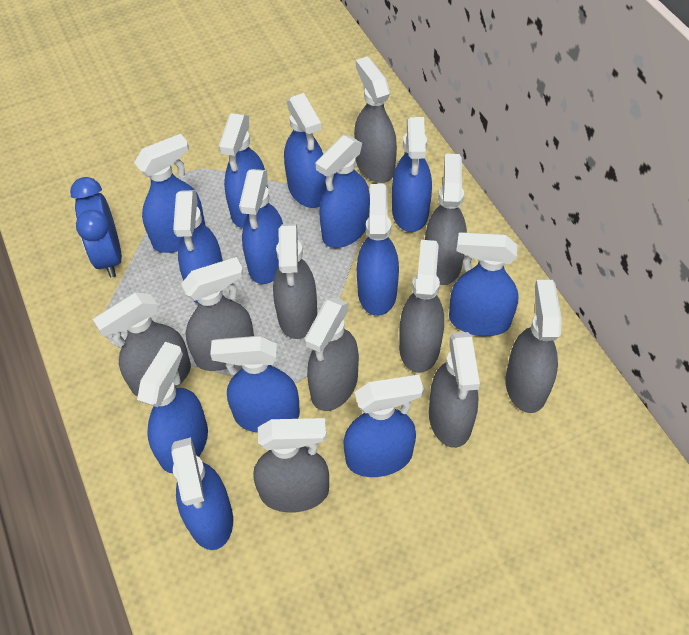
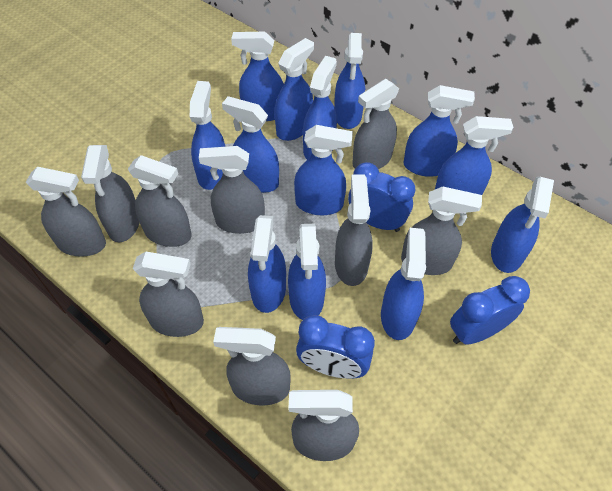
blue clock: 1 -> 3

